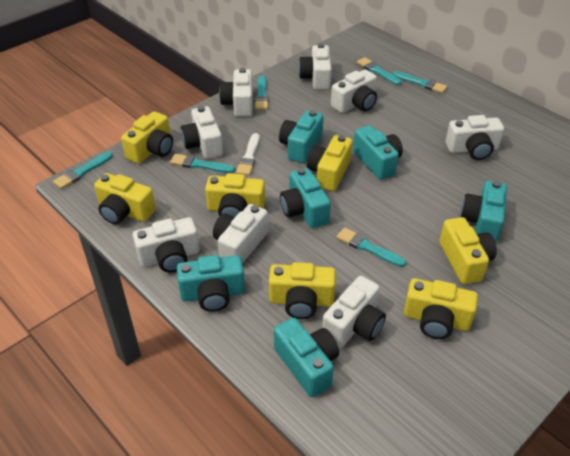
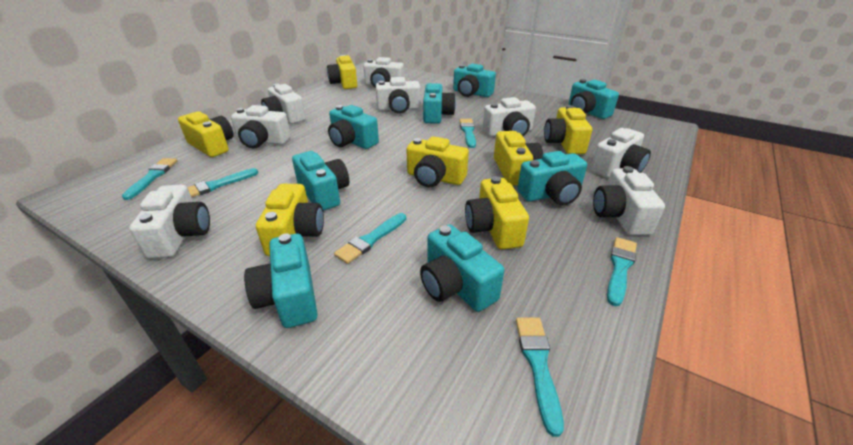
turquoise camera: 6 -> 8
white brush: 1 -> 0

